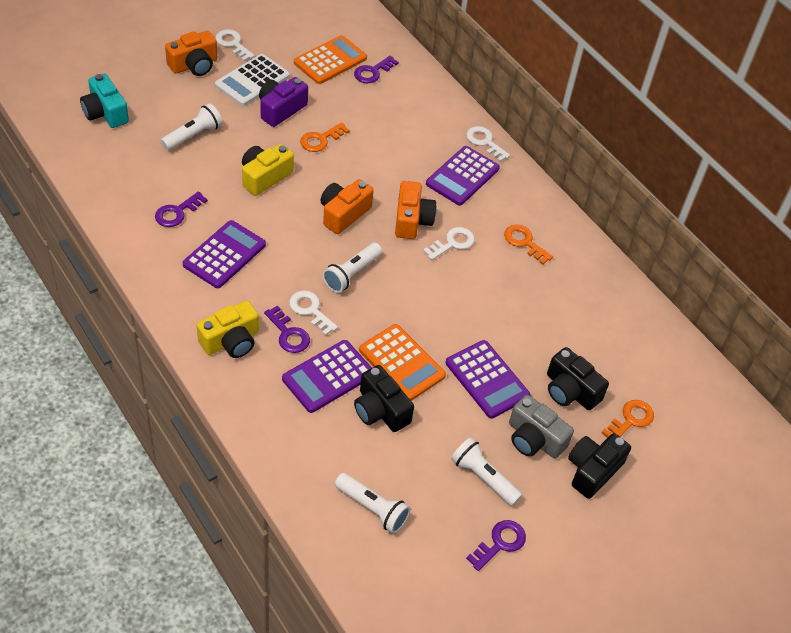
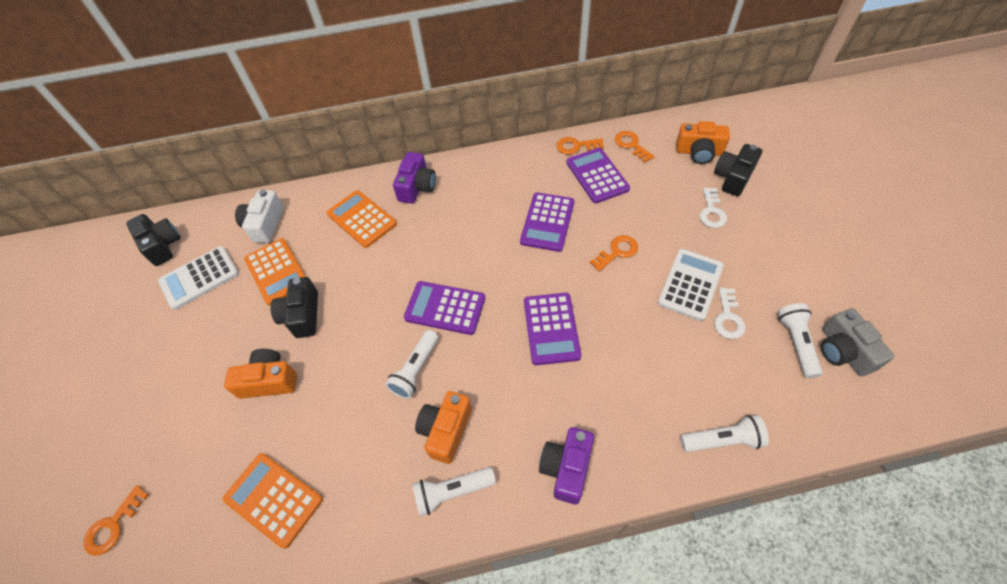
orange calculator: 2 -> 3
orange key: 3 -> 4
purple camera: 1 -> 2
purple key: 4 -> 0
turquoise camera: 1 -> 0
white calculator: 1 -> 2
white camera: 0 -> 1
white key: 4 -> 2
yellow camera: 2 -> 0

